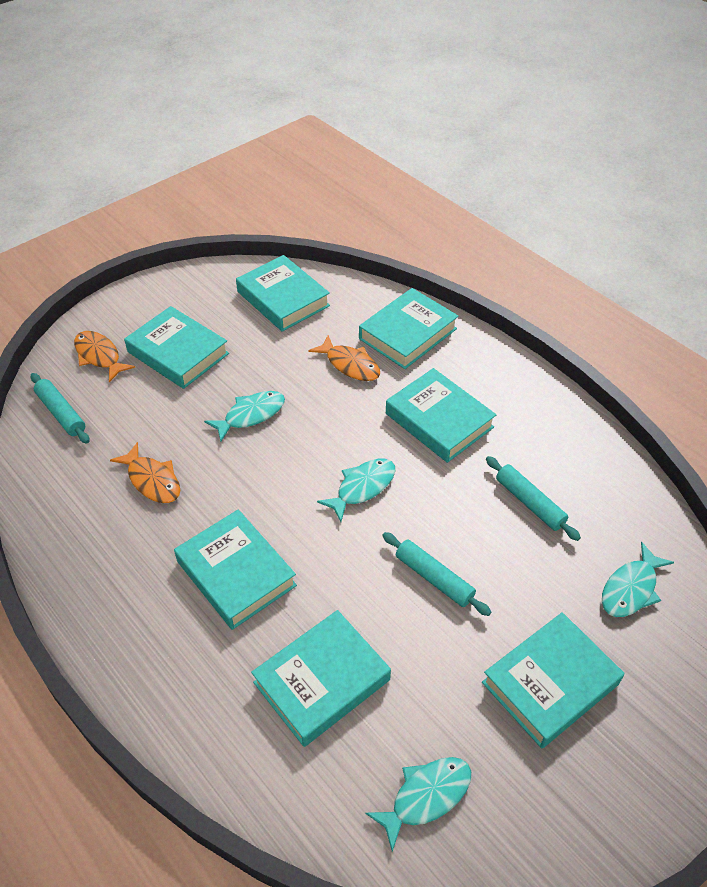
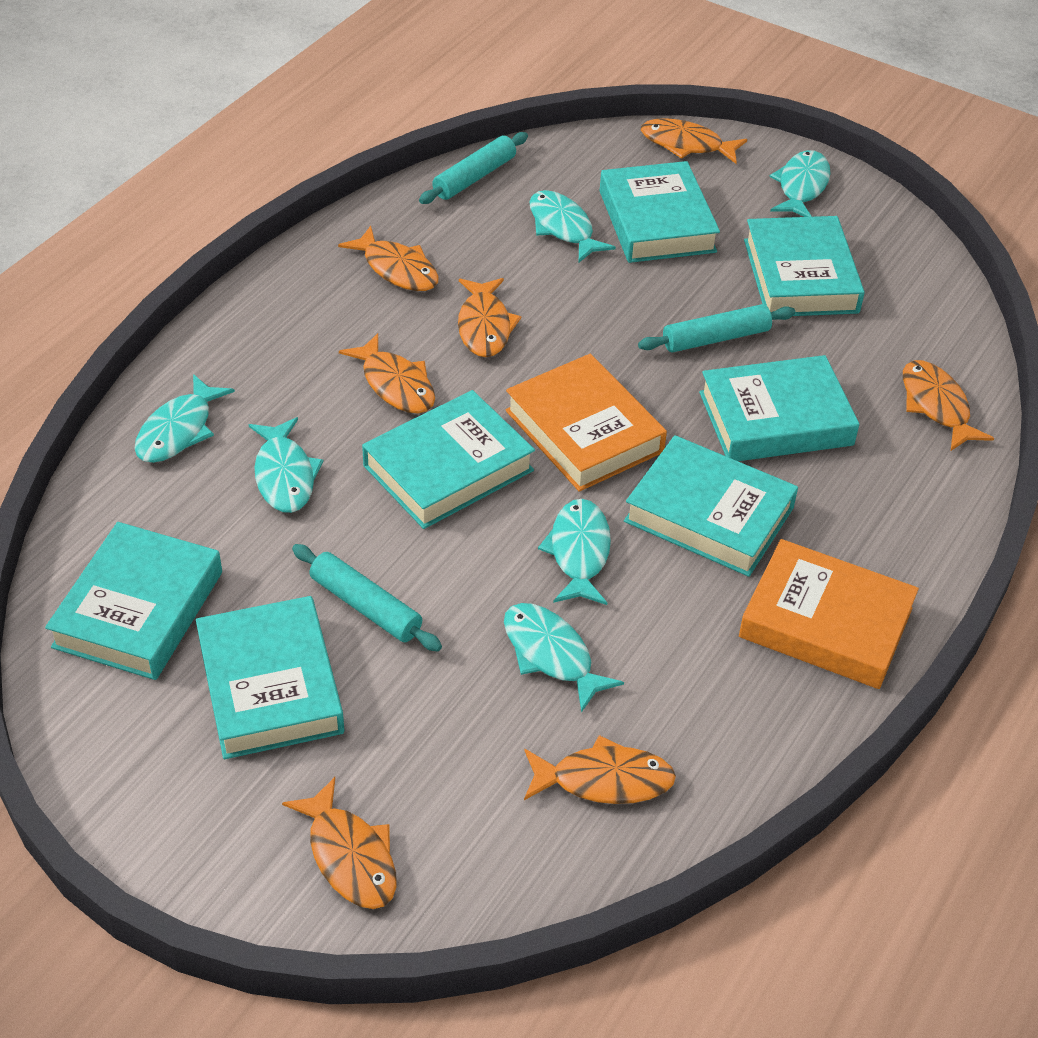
orange book: 0 -> 2
orange fish: 3 -> 7
turquoise fish: 4 -> 6

